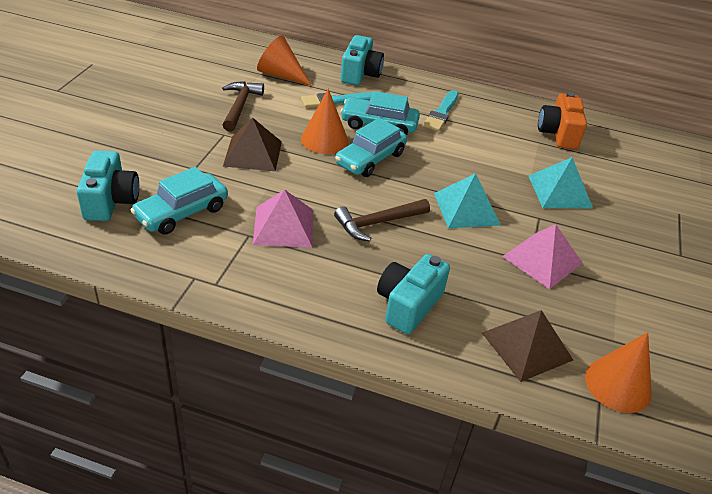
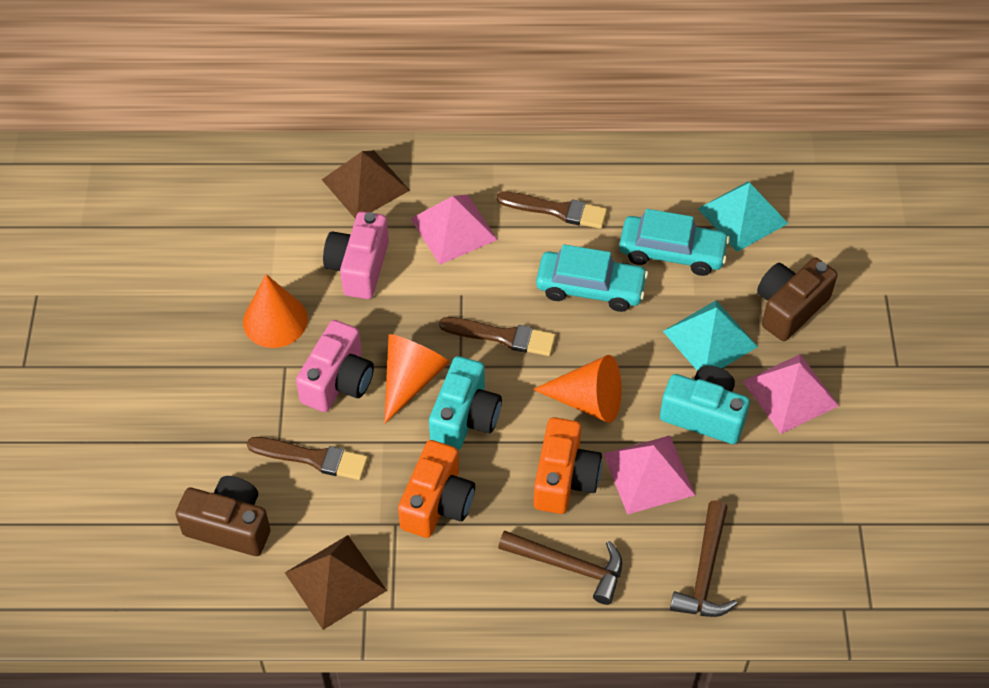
brown brush: 0 -> 3
brown camera: 0 -> 2
orange camera: 1 -> 2
pink camera: 0 -> 2
pink pyramid: 2 -> 3
turquoise brush: 2 -> 0
turquoise camera: 3 -> 2
turquoise car: 3 -> 2

